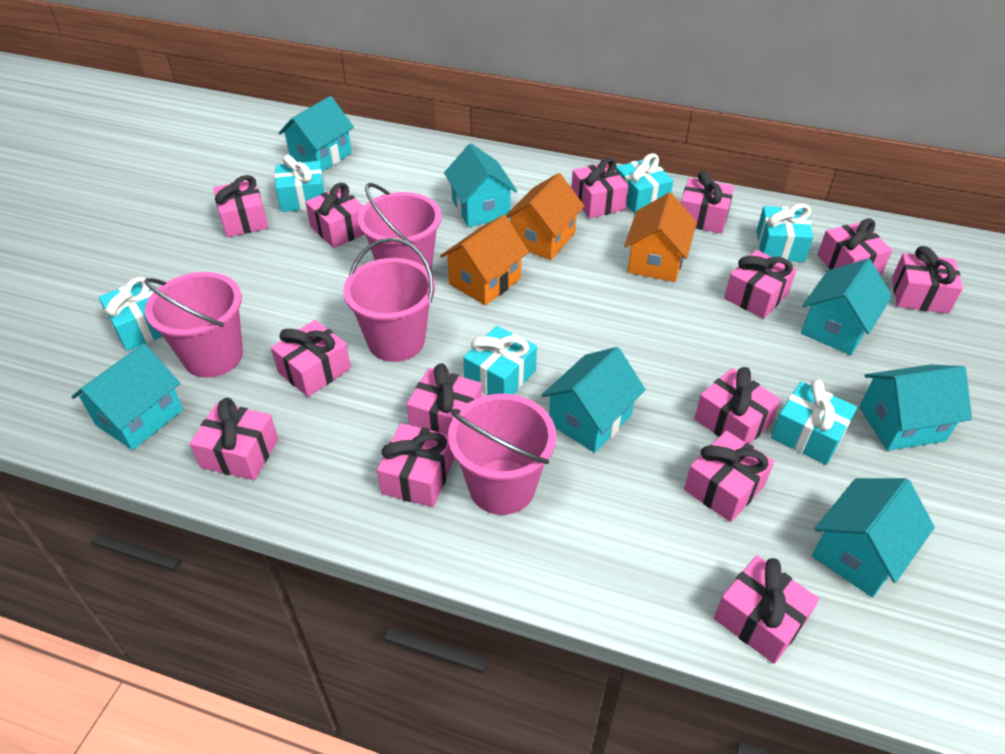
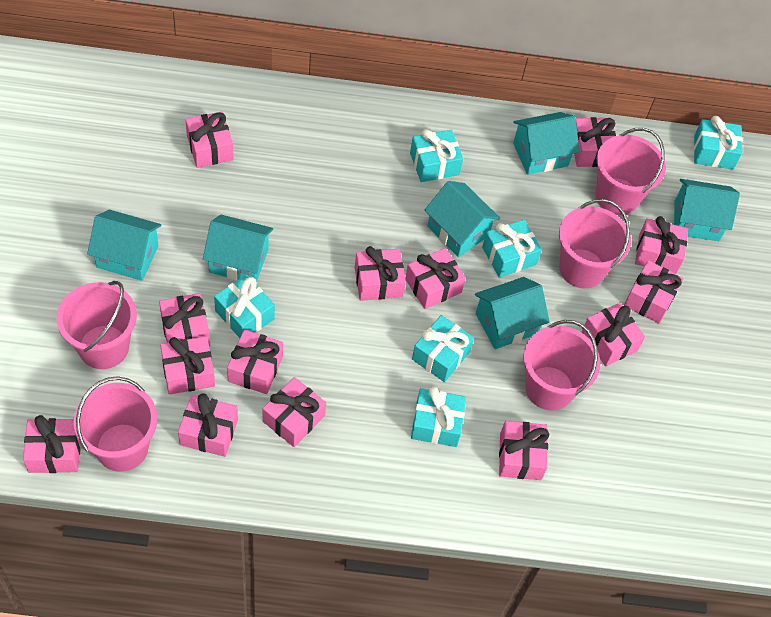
orange house: 3 -> 0
pink bucket: 4 -> 5
turquoise house: 7 -> 6

